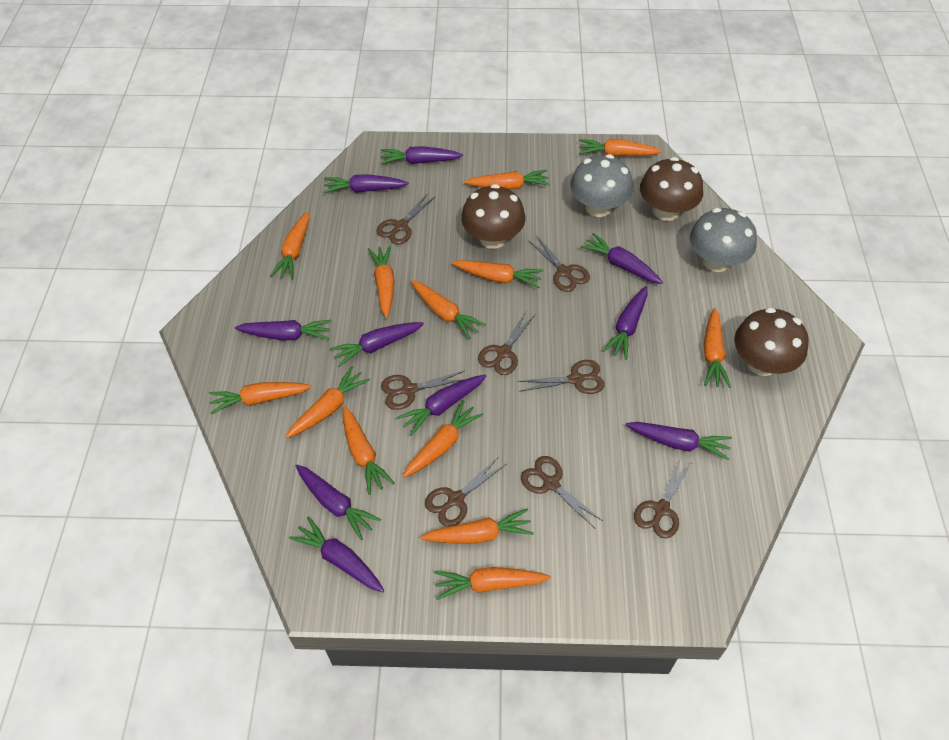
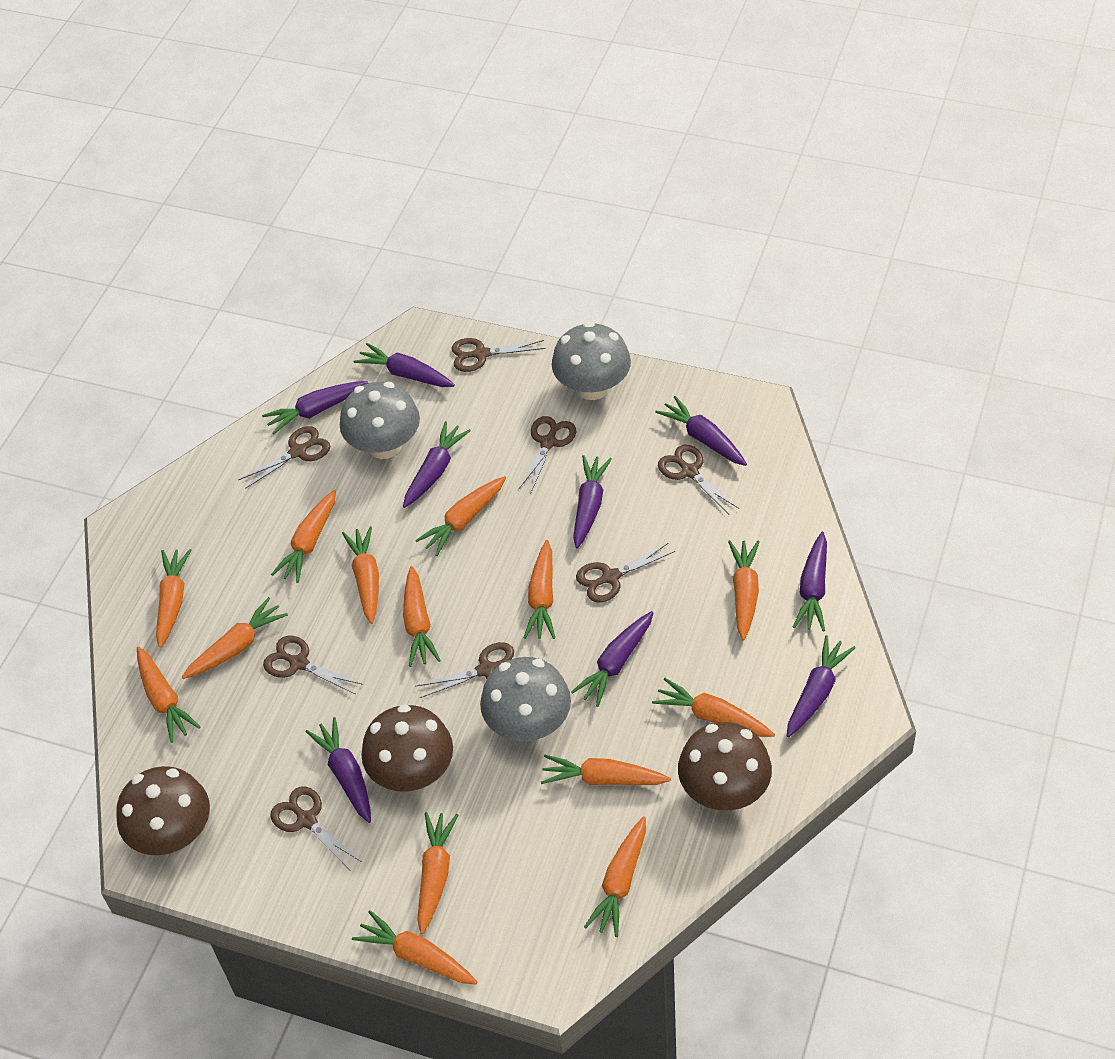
grey mushroom: 2 -> 3
orange carrot: 13 -> 14
purple carrot: 10 -> 9

